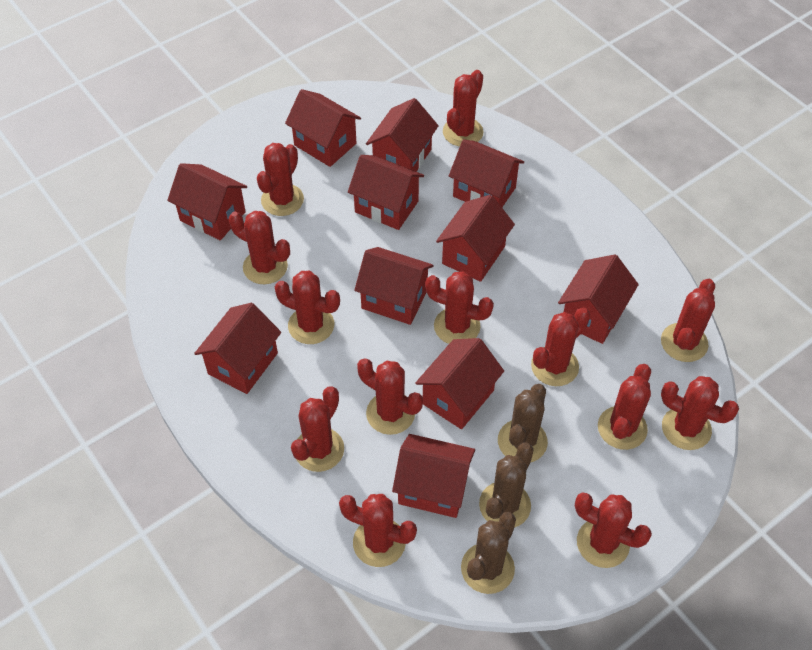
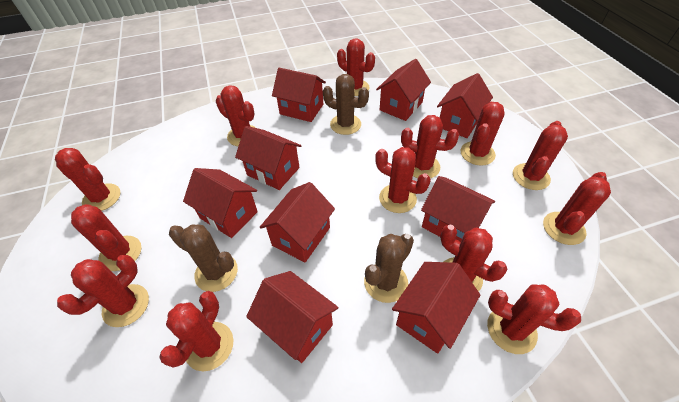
red house: 11 -> 9

